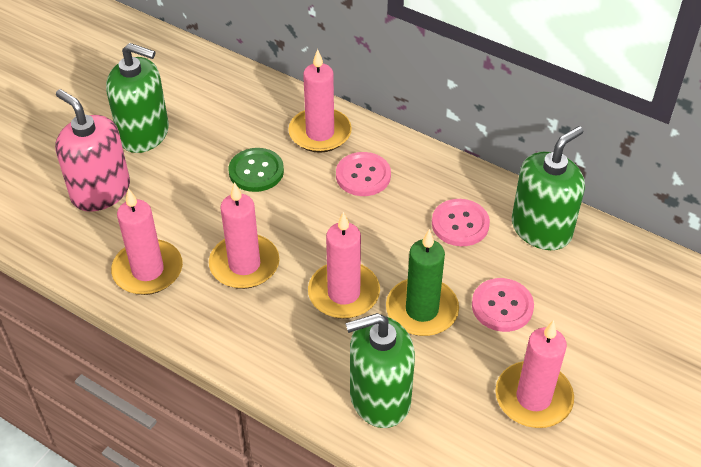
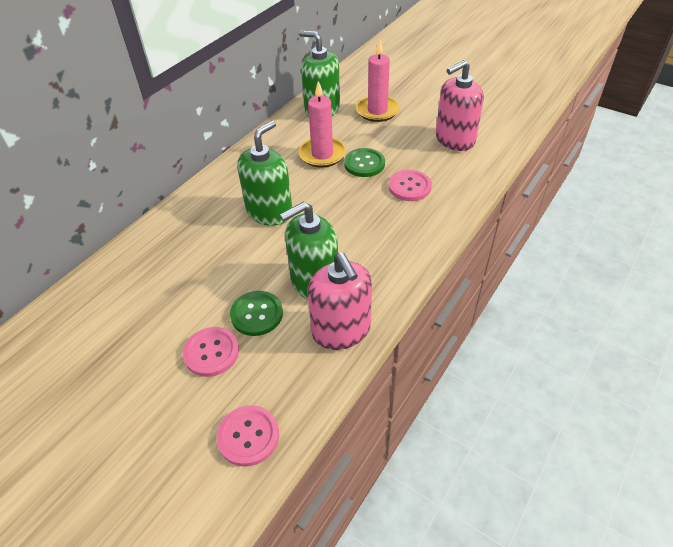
green button: 1 -> 2
green candle: 1 -> 0
pink candle: 5 -> 2
pink soap dispenser: 1 -> 2

